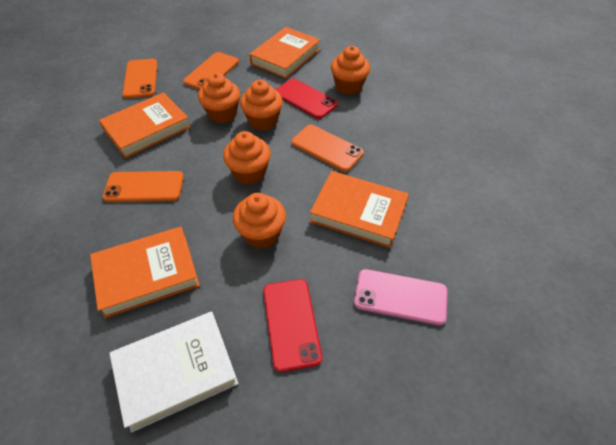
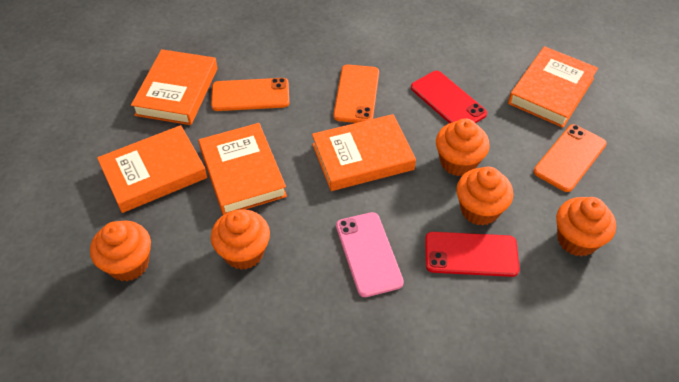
orange book: 4 -> 5
orange phone: 4 -> 3
white book: 1 -> 0

